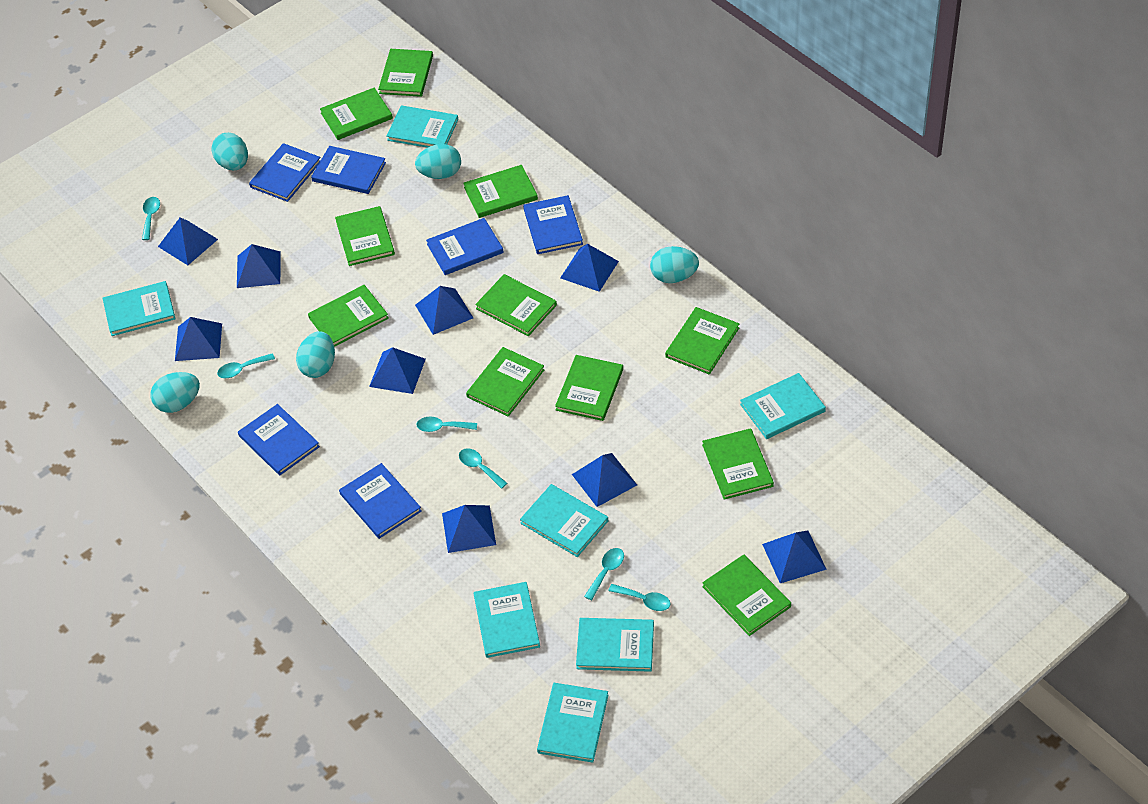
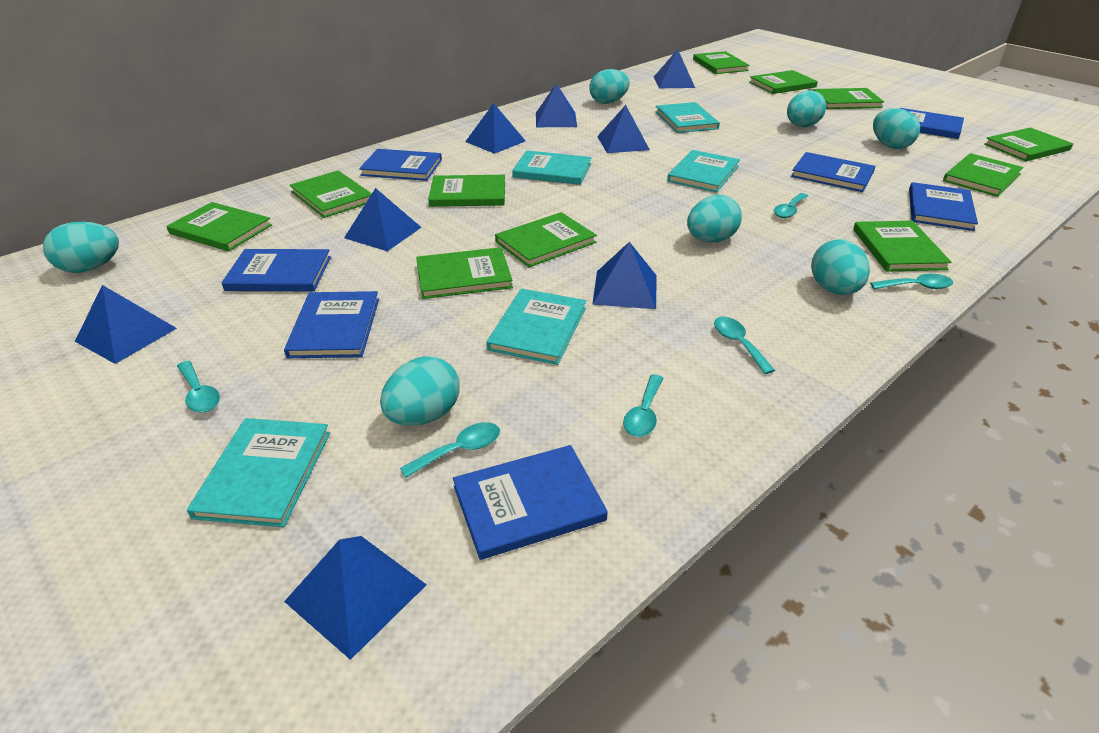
blue book: 6 -> 7
blue pyramid: 9 -> 8
turquoise book: 7 -> 5
turquoise egg: 5 -> 7

